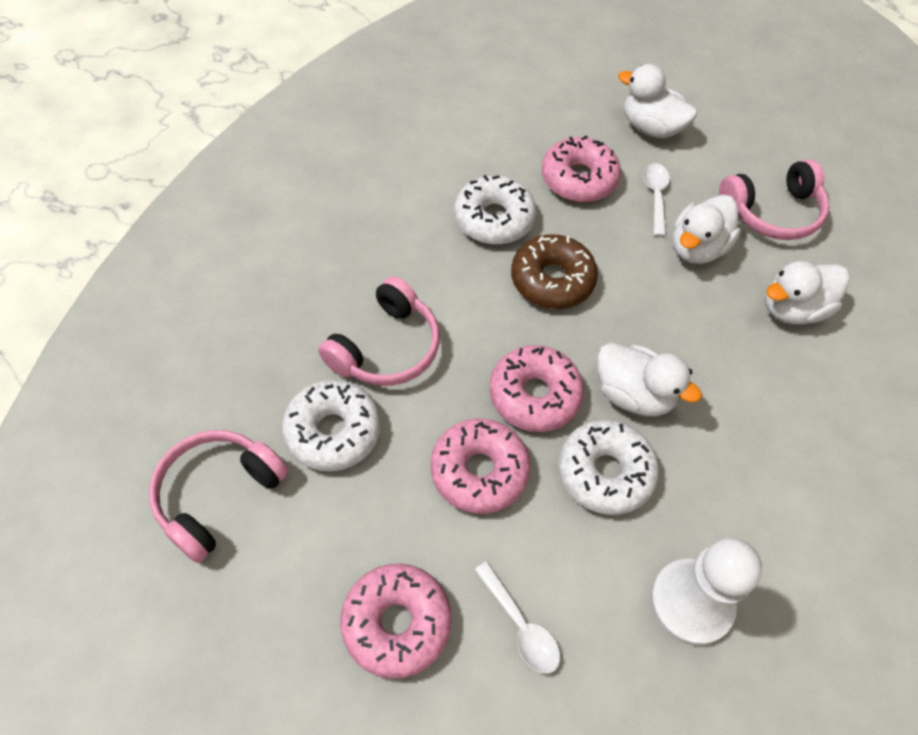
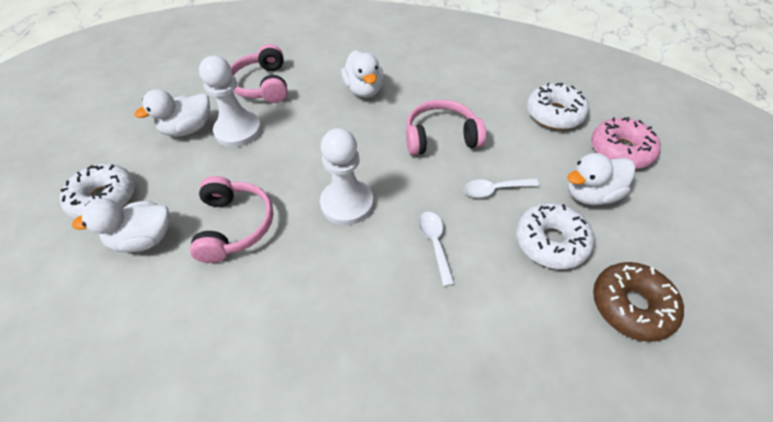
pink donut: 4 -> 1
white pawn: 1 -> 2

